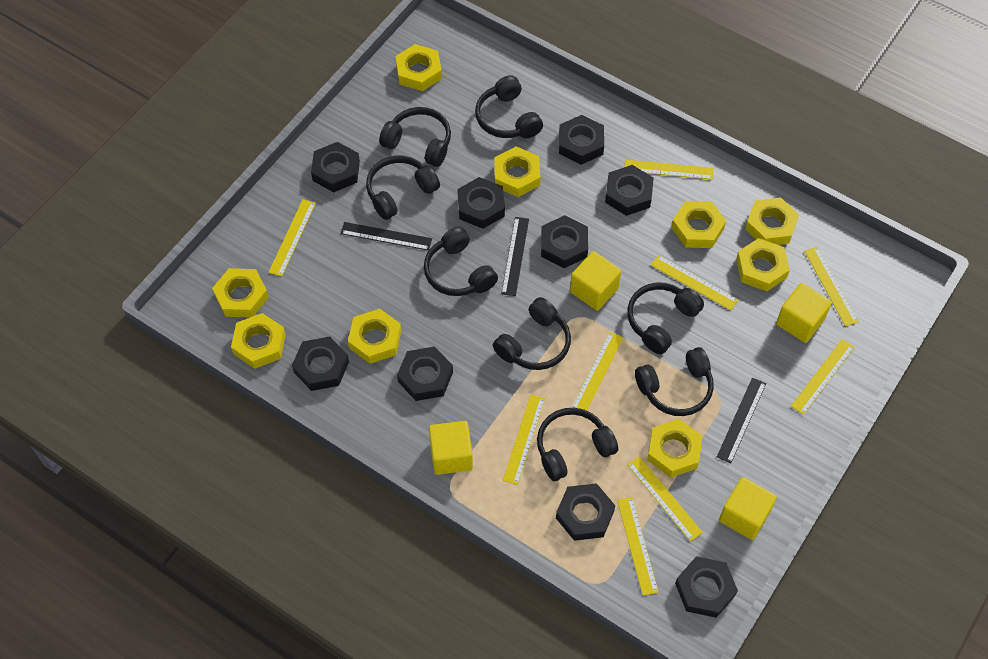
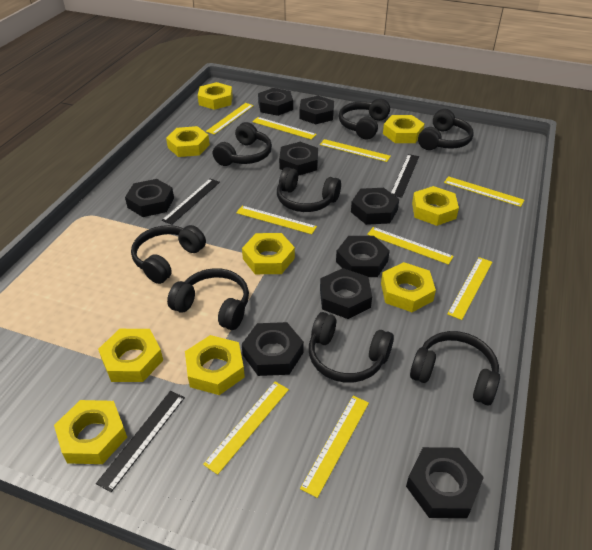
yellow cube: 4 -> 0

